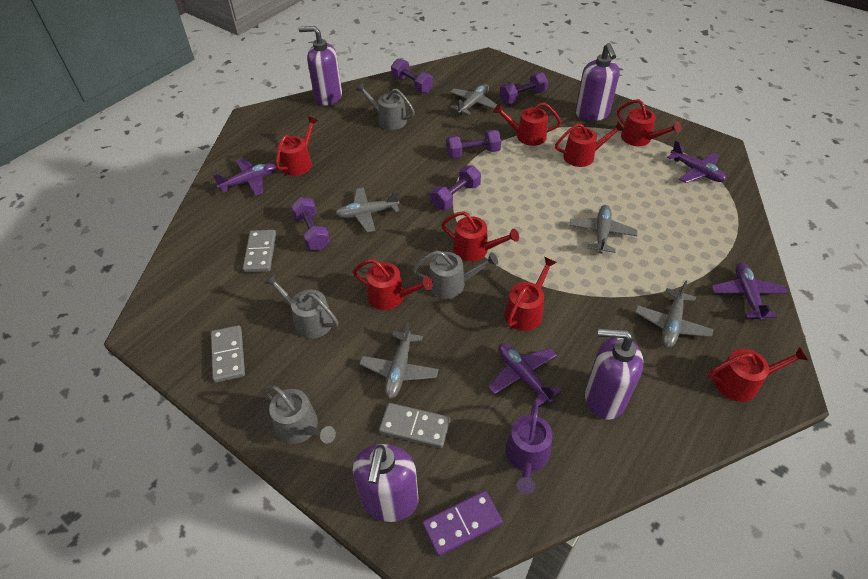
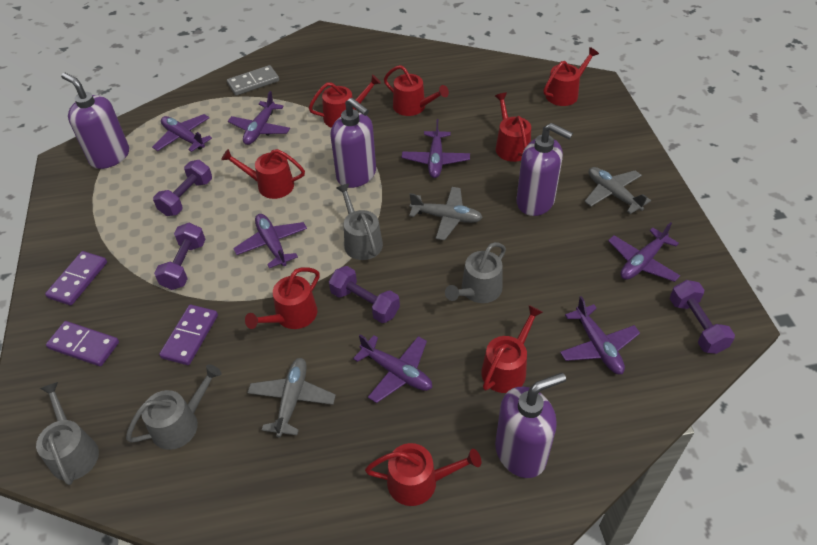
grey domino: 3 -> 1
grey plane: 5 -> 3
purple domino: 1 -> 3
purple dumbbell: 5 -> 4
purple plane: 4 -> 7
purple watering can: 1 -> 0

